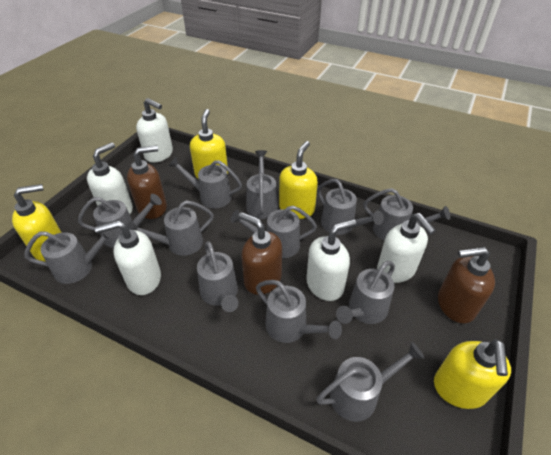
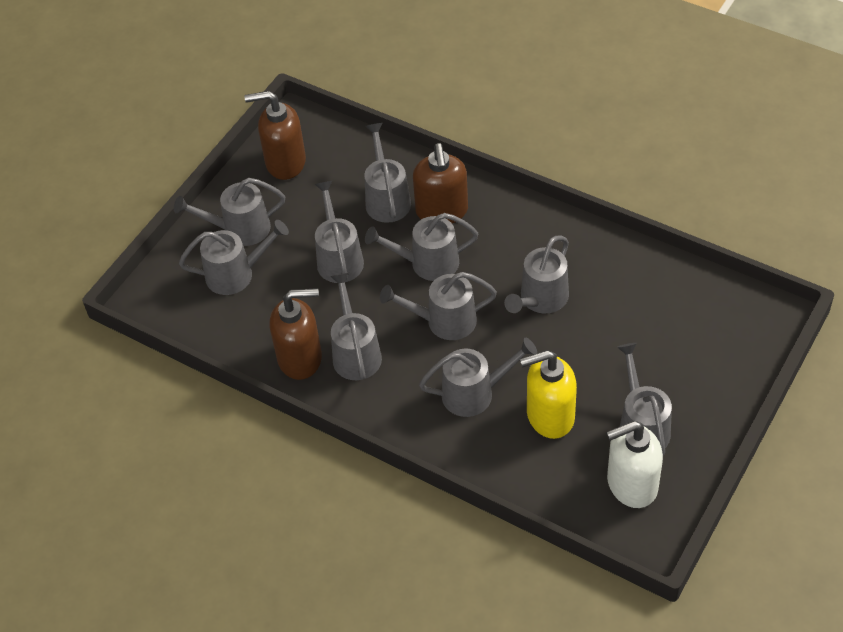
grey watering can: 12 -> 10
white soap dispenser: 5 -> 1
yellow soap dispenser: 4 -> 1

